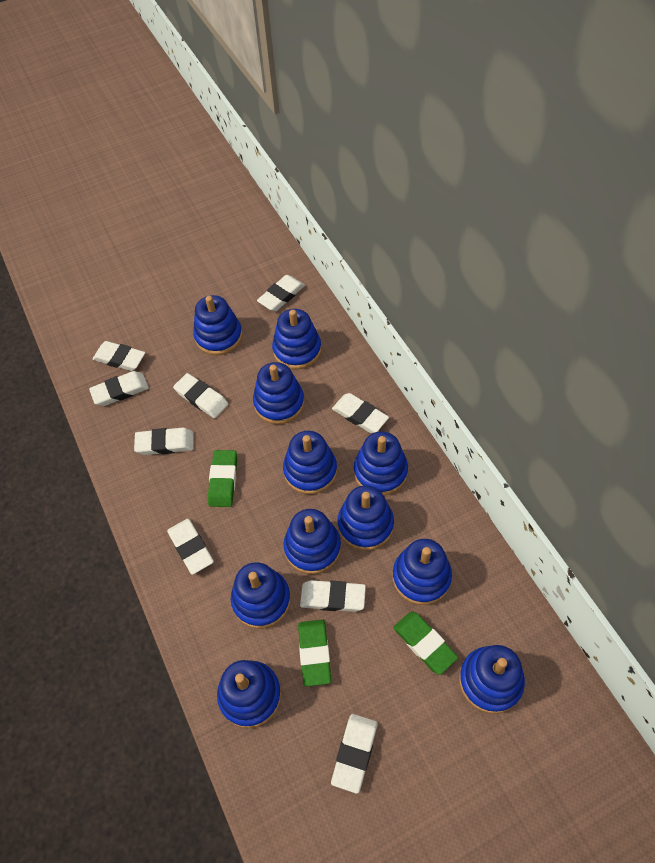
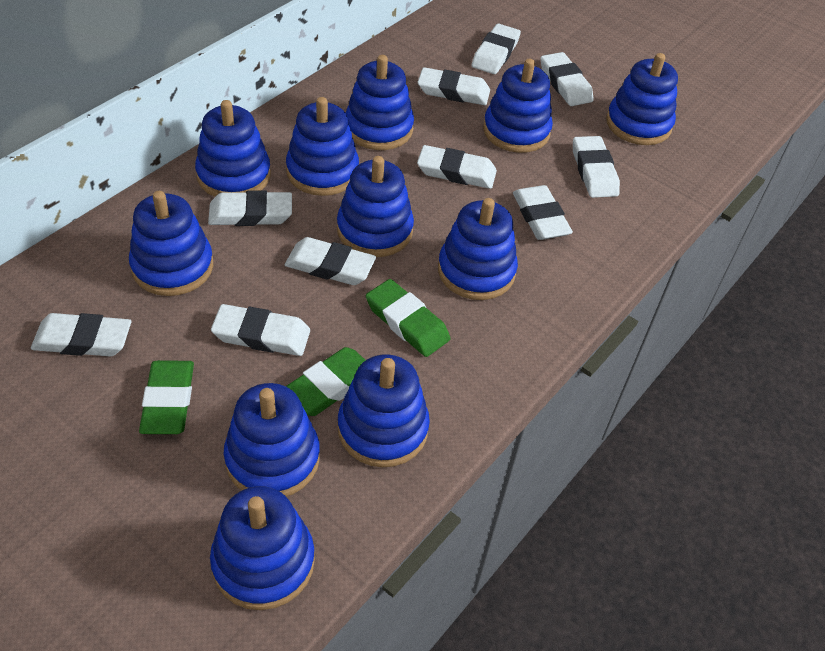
white eraser: 9 -> 10

